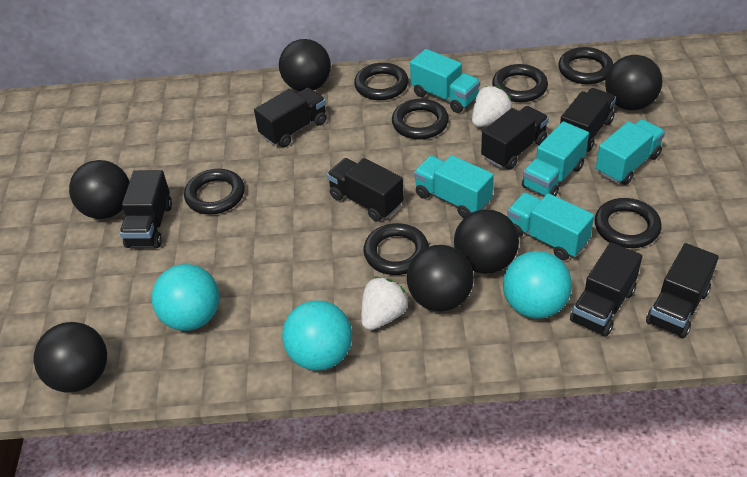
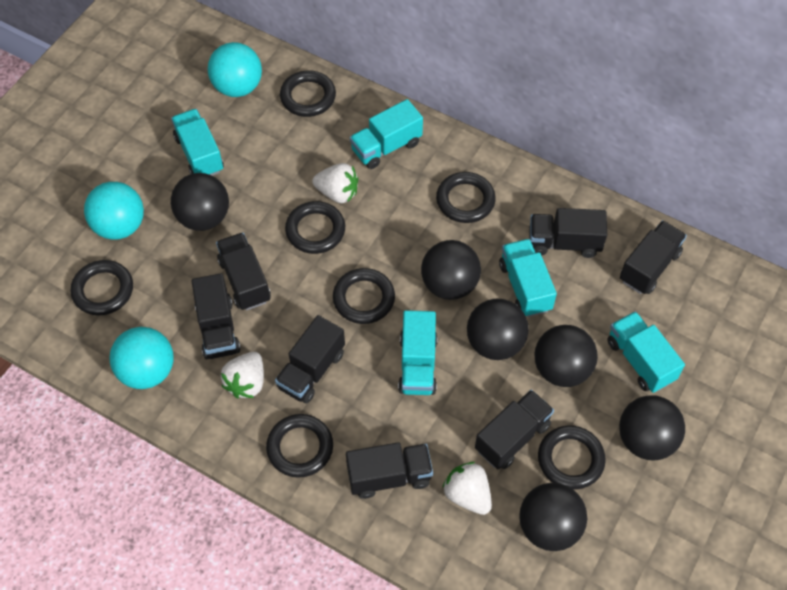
white strawberry: 2 -> 3

